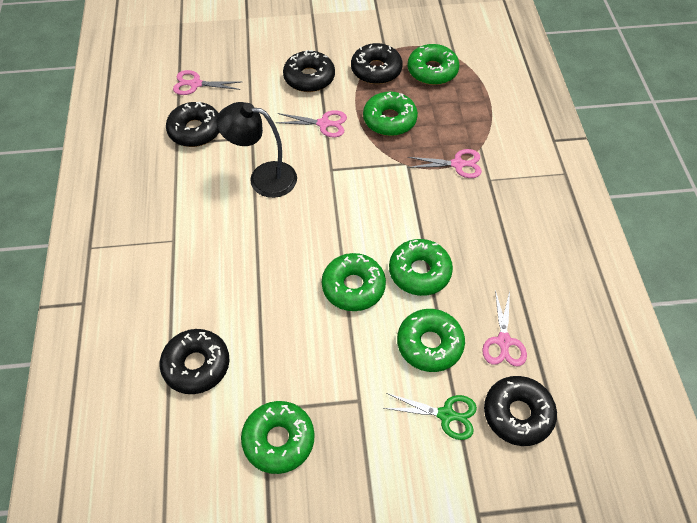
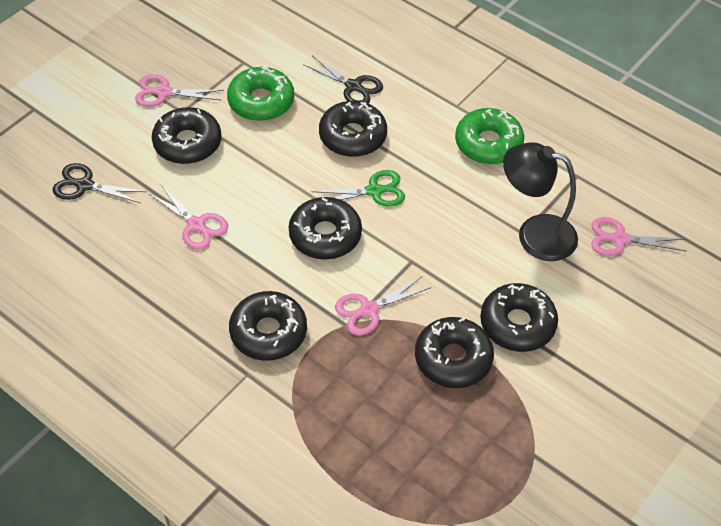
black donut: 5 -> 6
black scissors: 0 -> 2
green donut: 6 -> 2

